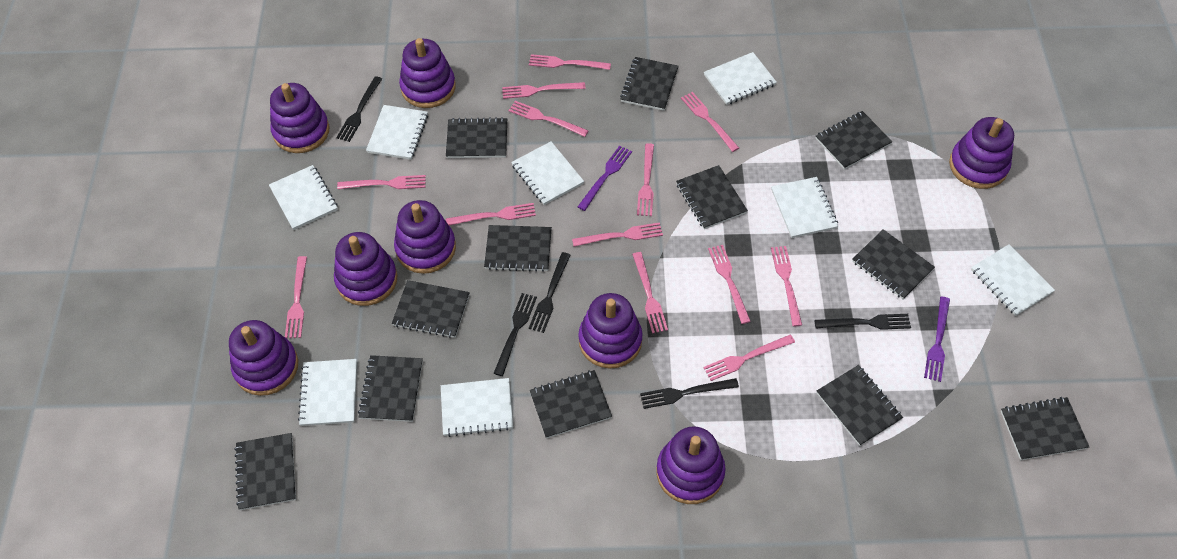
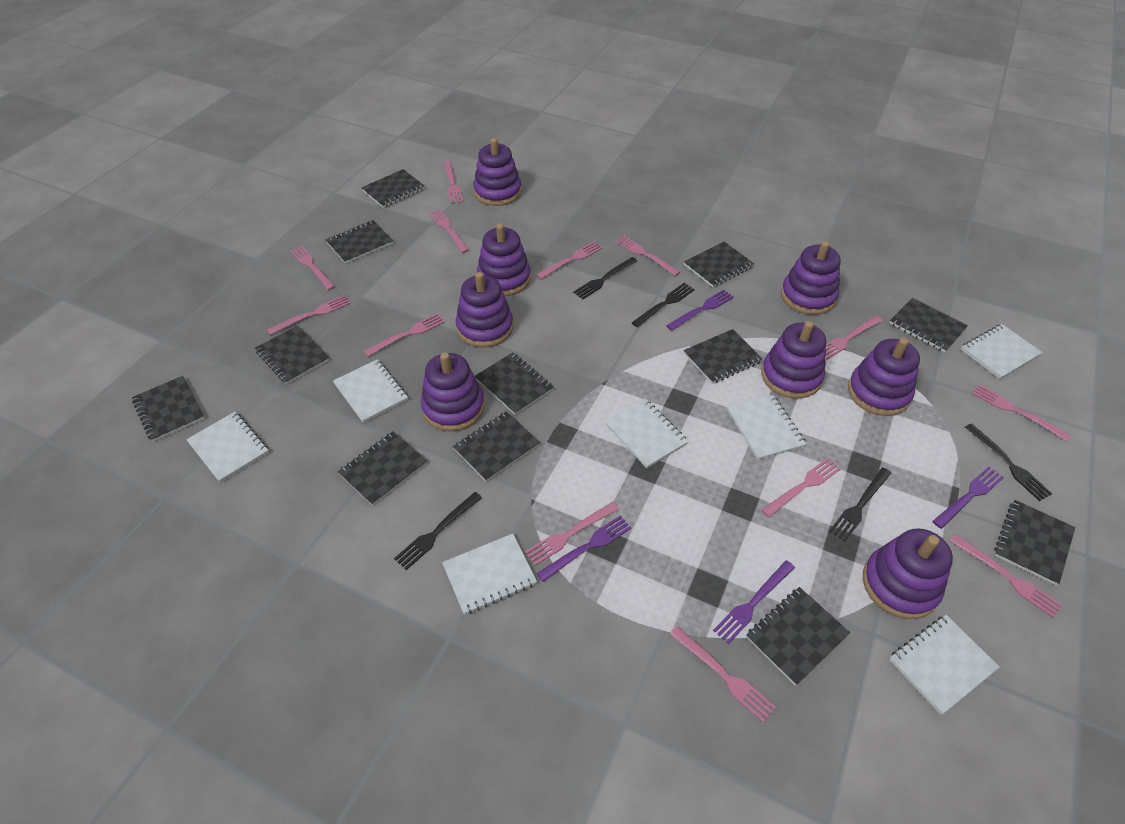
purple fork: 2 -> 4
white notebook: 8 -> 7

